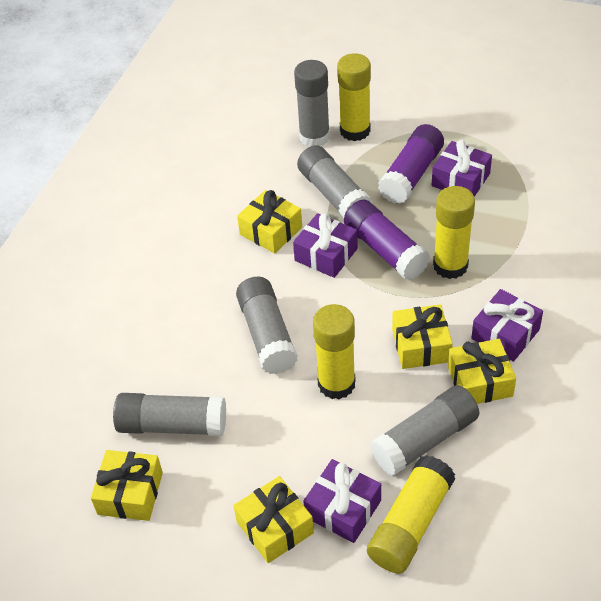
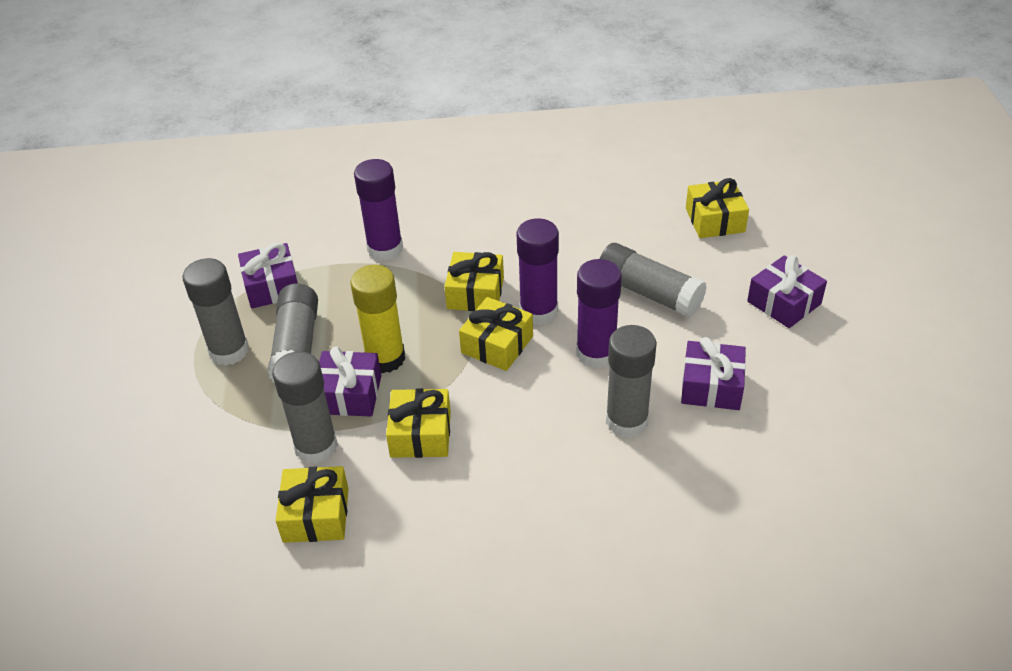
purple glue stick: 2 -> 3
yellow glue stick: 4 -> 1

